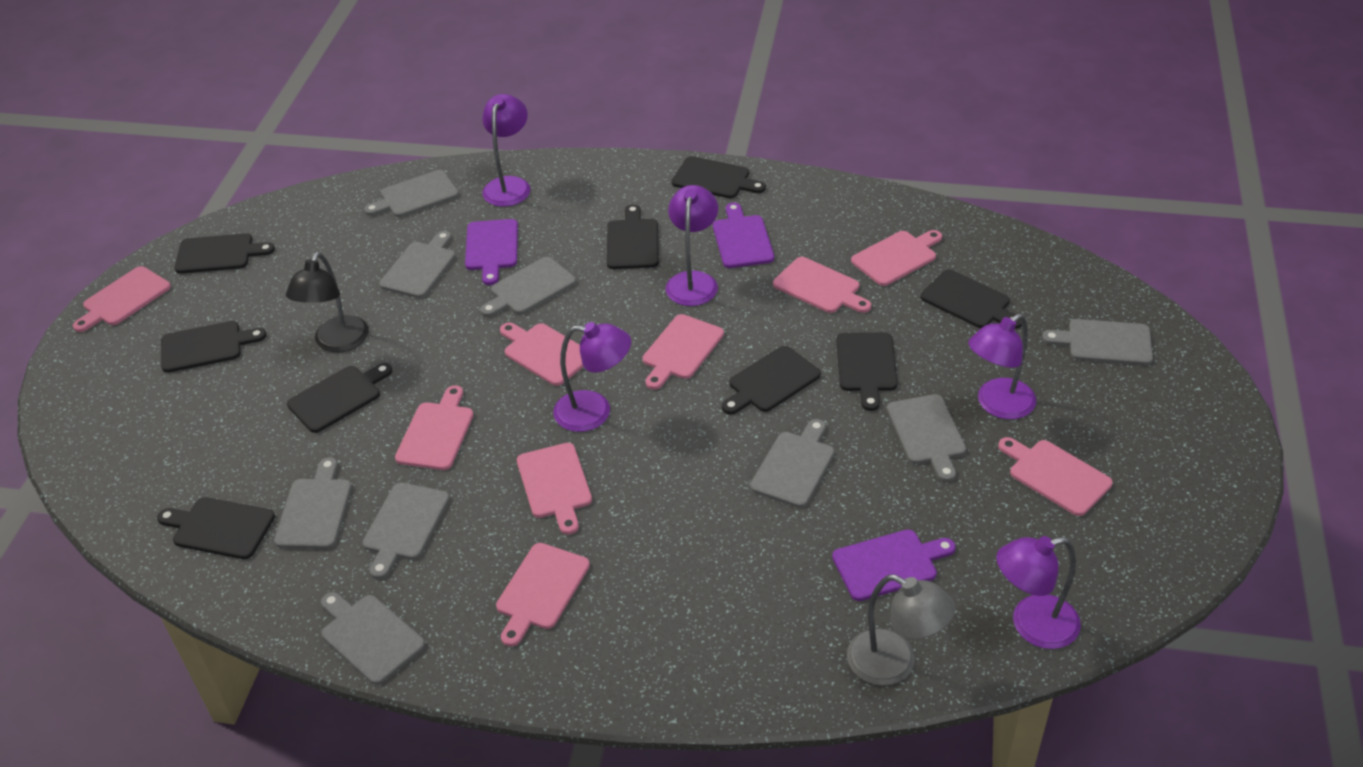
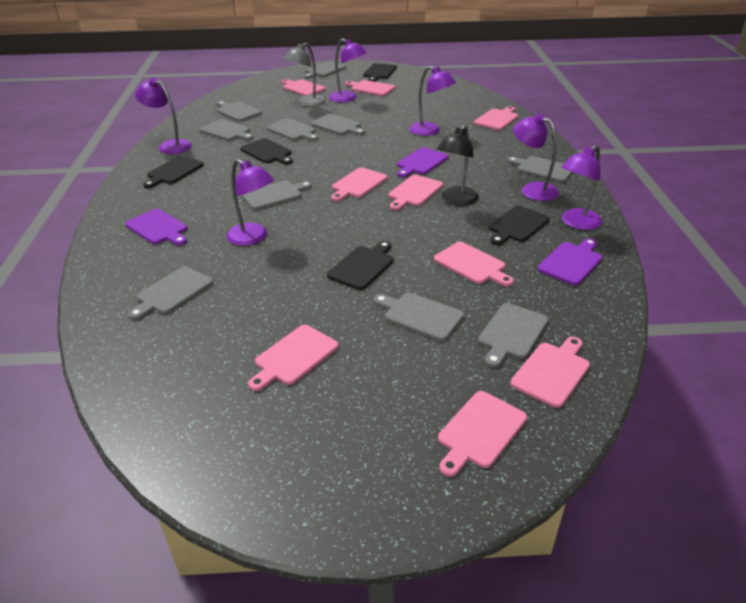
black cutting board: 9 -> 5
grey cutting board: 9 -> 10
purple lamp: 5 -> 6

